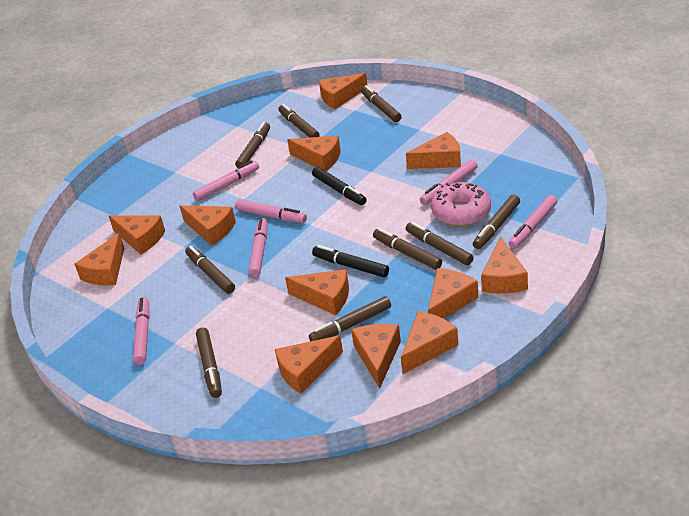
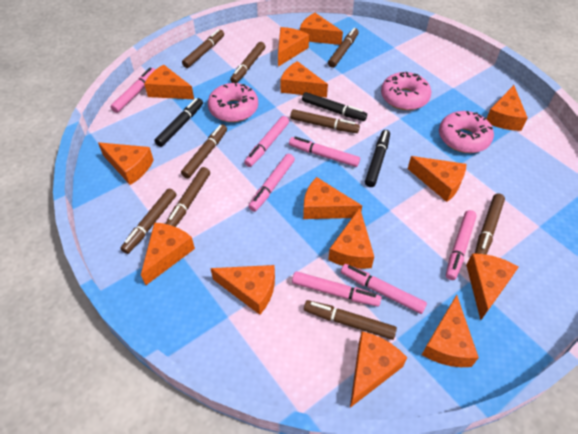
black marker: 2 -> 3
orange cheese: 12 -> 14
pink donut: 1 -> 3
pink marker: 6 -> 7

